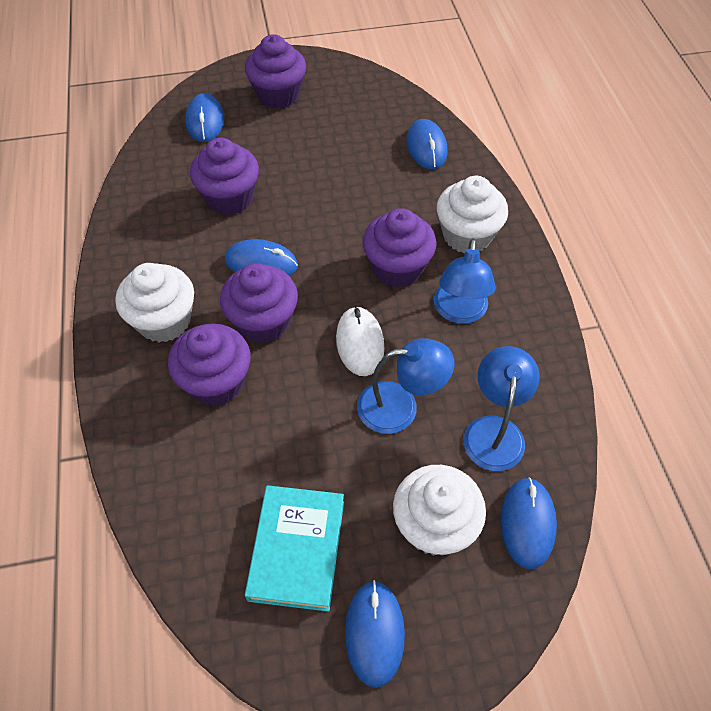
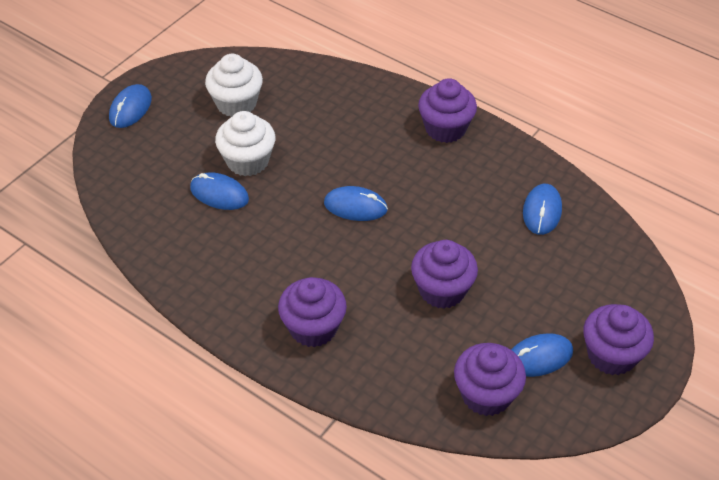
blue lamp: 3 -> 0
turquoise book: 1 -> 0
white cupcake: 3 -> 2
white mouse: 1 -> 0

